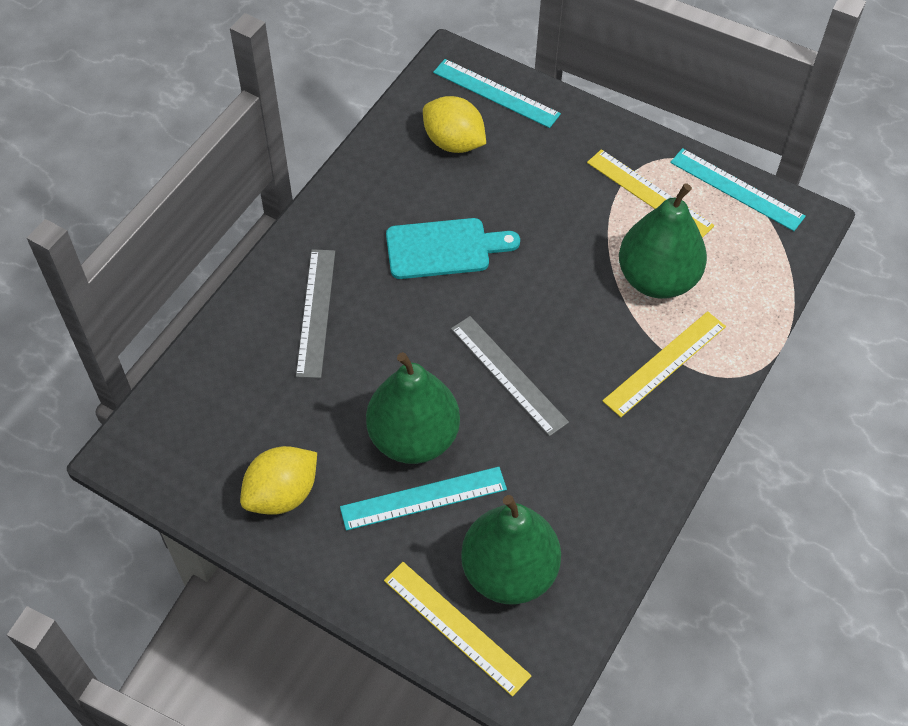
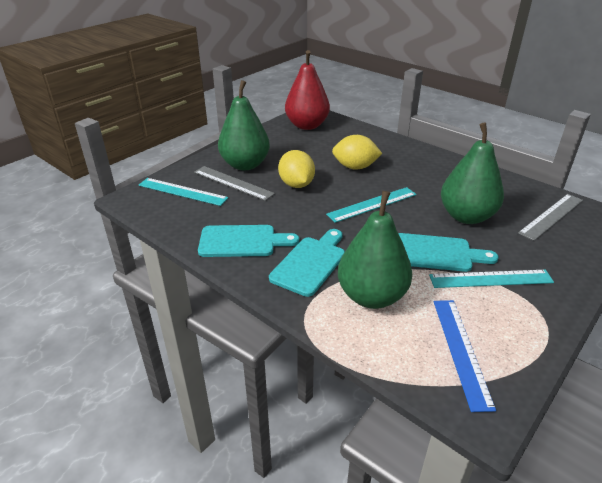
blue ruler: 0 -> 1
red pear: 0 -> 1
turquoise cutting board: 1 -> 3
yellow ruler: 3 -> 0

